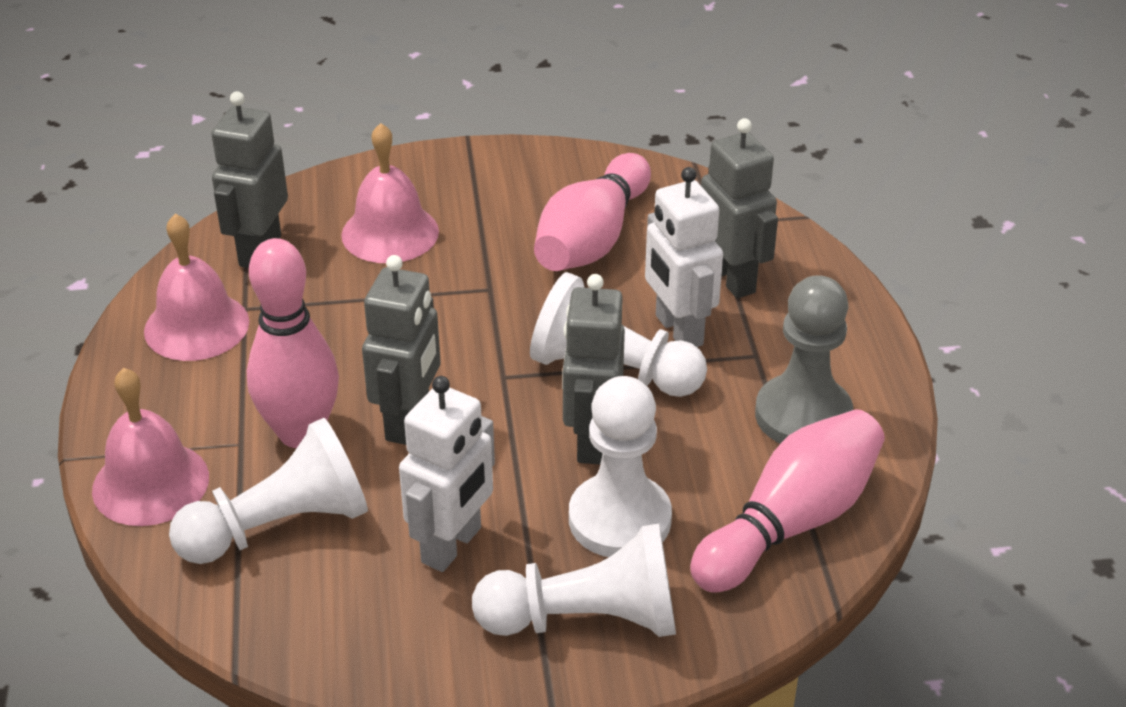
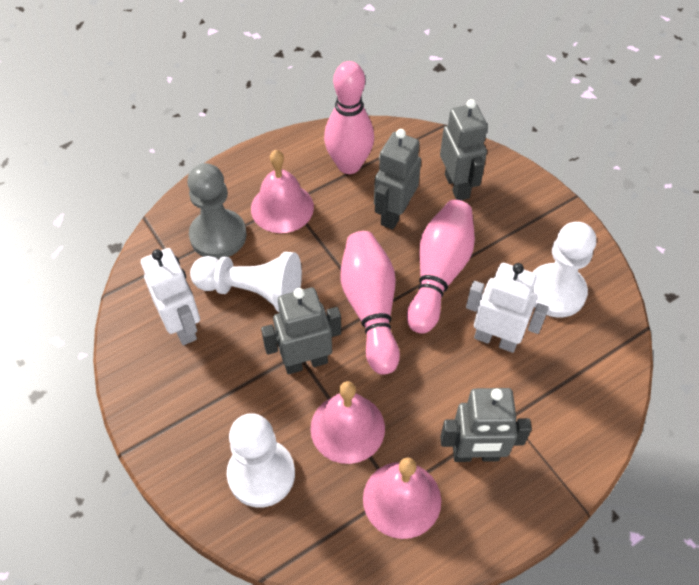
white pawn: 4 -> 3

